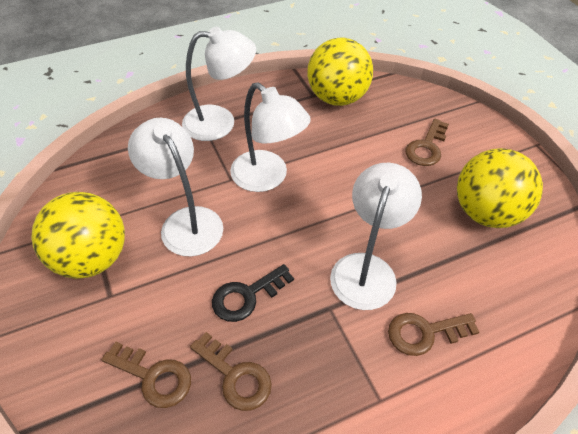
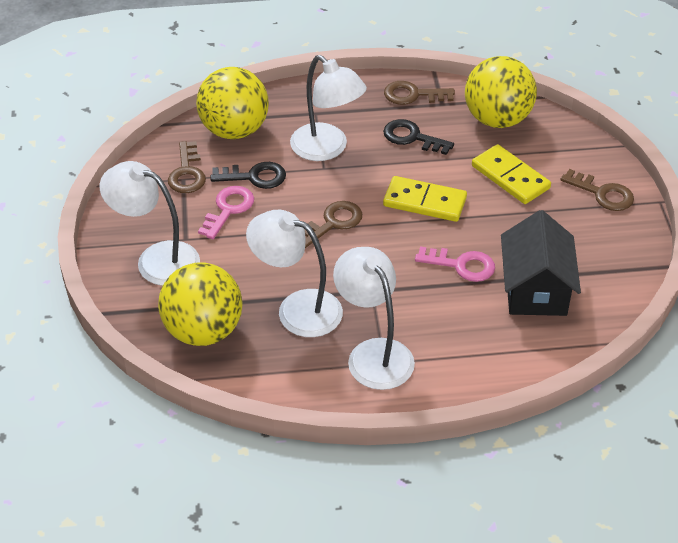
black house: 0 -> 1
black key: 1 -> 2
pink key: 0 -> 2
yellow domino: 0 -> 2

